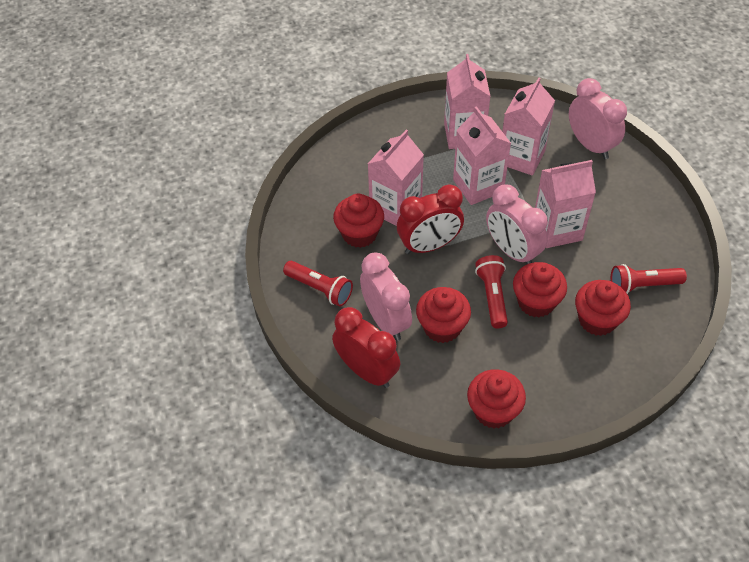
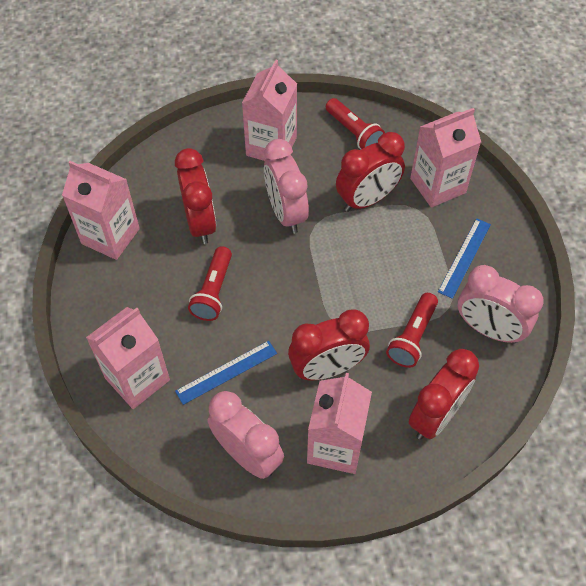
blue ruler: 0 -> 2
red clock: 2 -> 4
red cupcake: 5 -> 0

